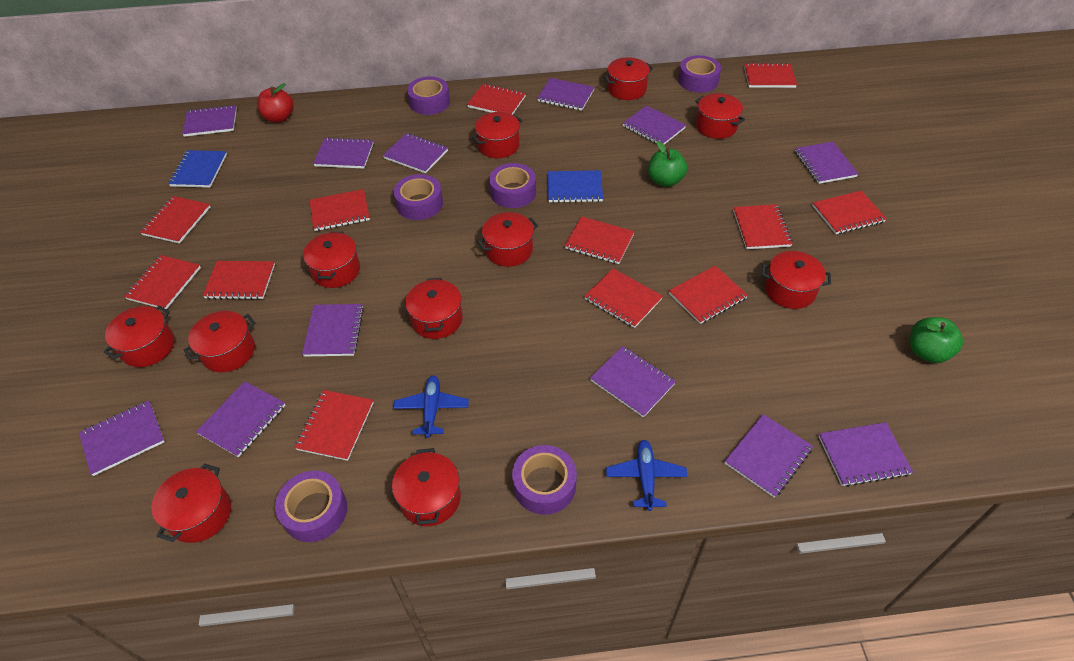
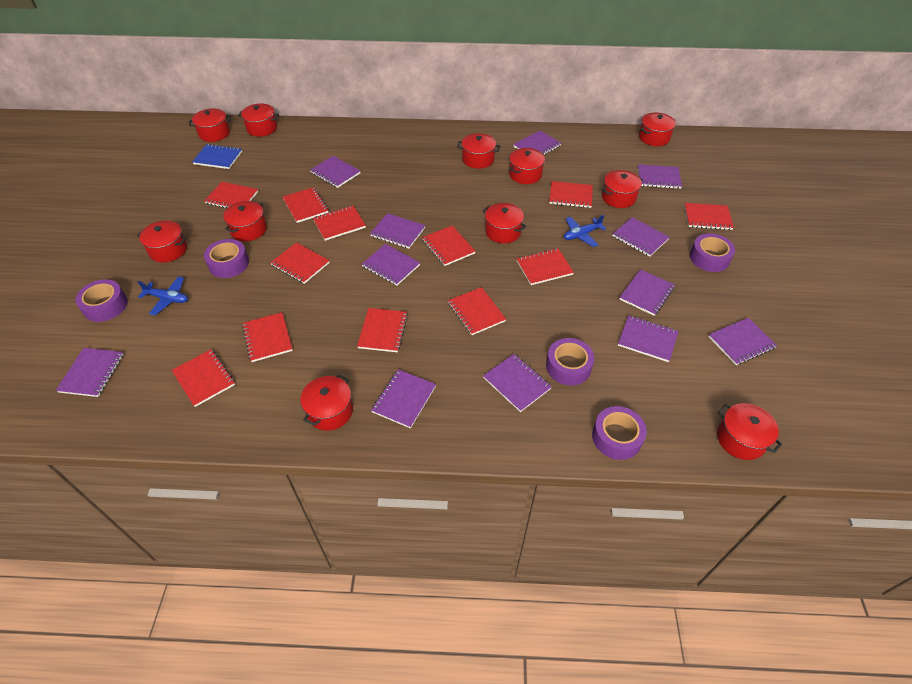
blue notebook: 2 -> 1
green apple: 2 -> 0
purple tape: 6 -> 5
red apple: 1 -> 0

